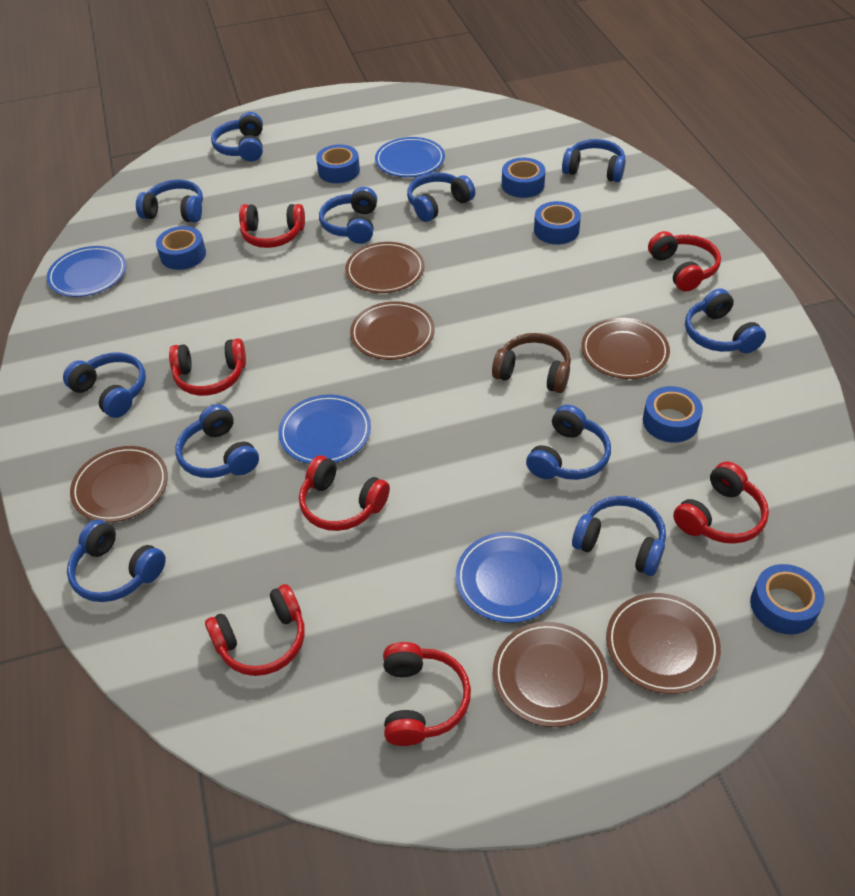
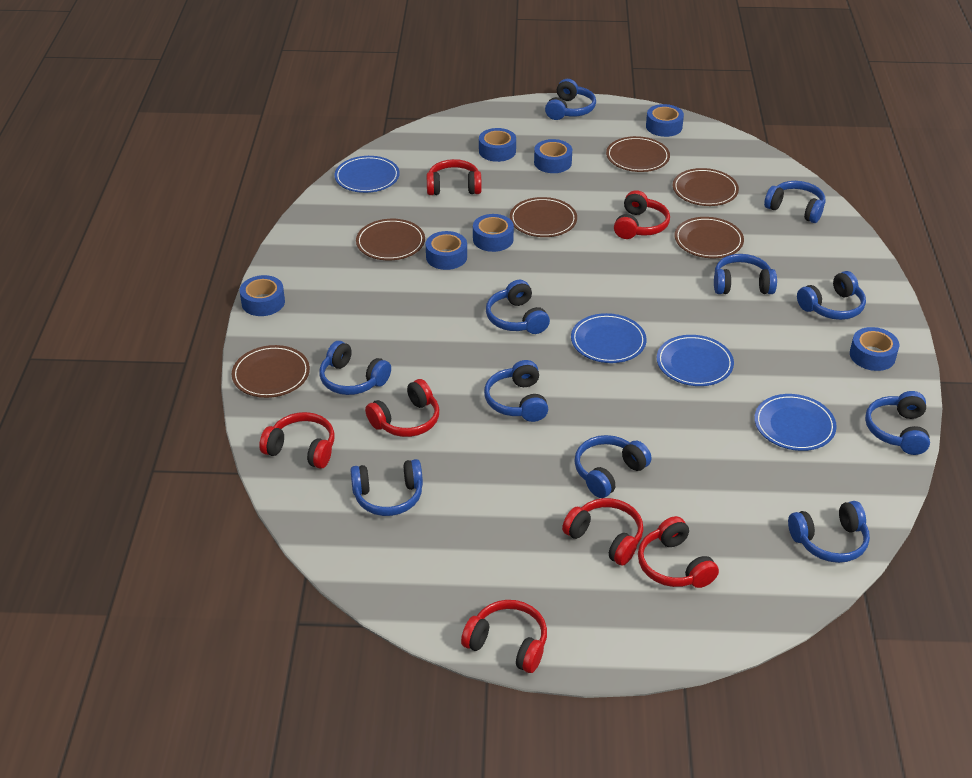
blue tape: 6 -> 7
brown headphones: 1 -> 0

